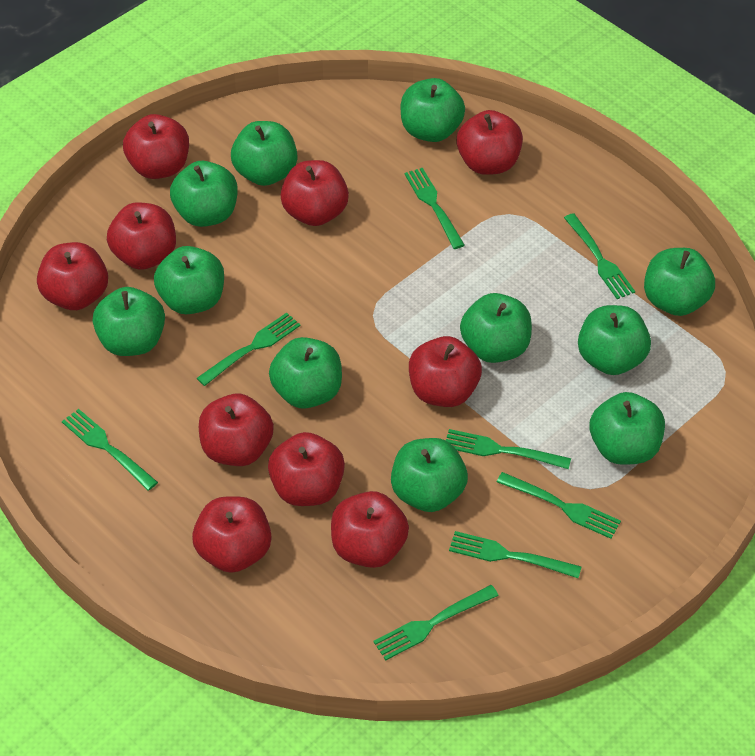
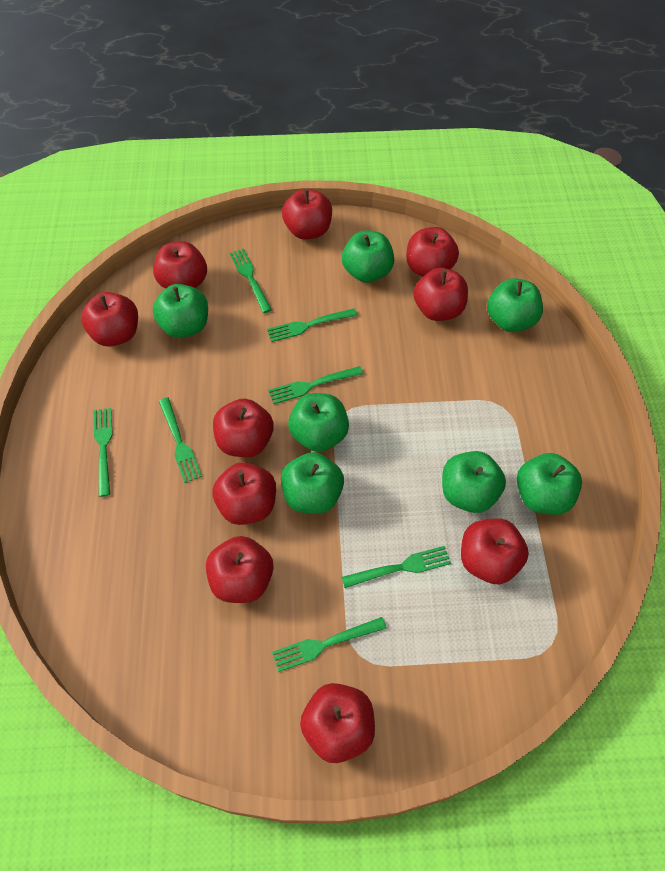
green apple: 11 -> 7
green fork: 8 -> 7

